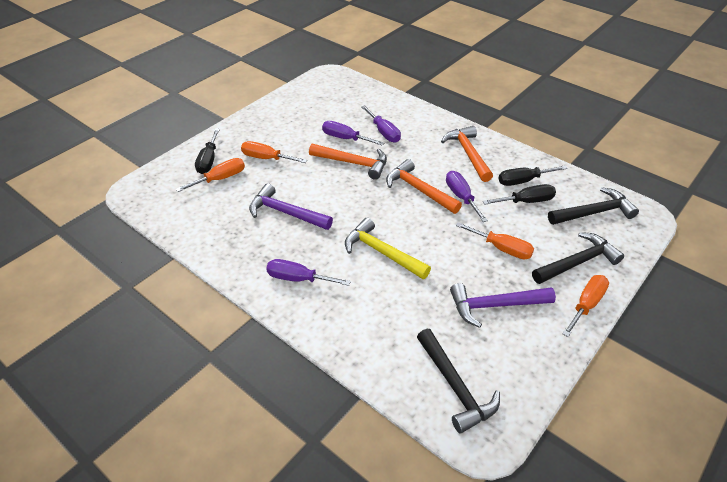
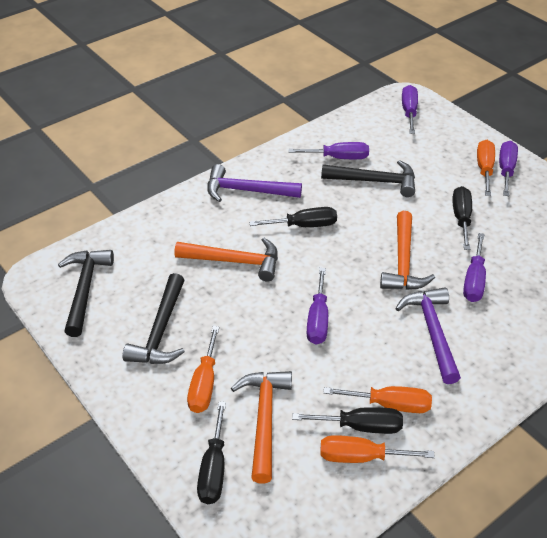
black screwdriver: 3 -> 4
purple screwdriver: 4 -> 5
yellow hammer: 1 -> 0

